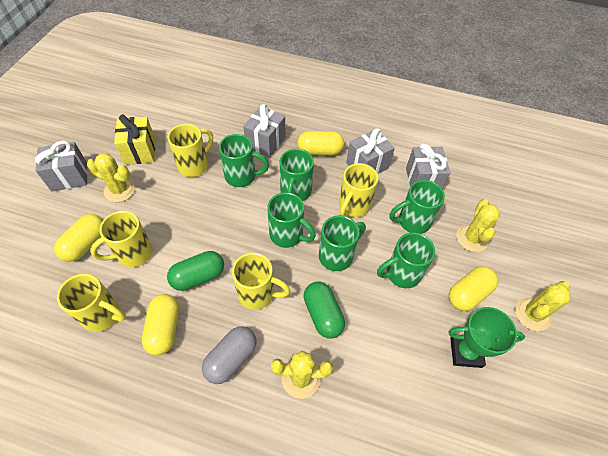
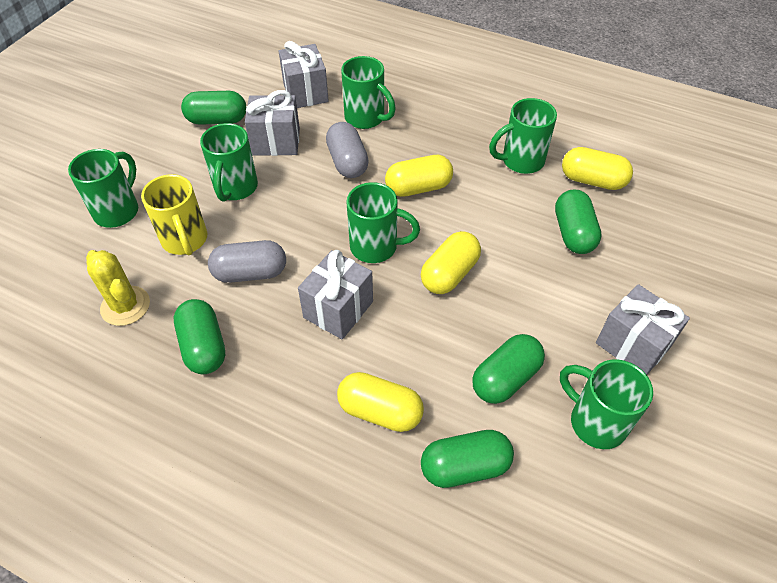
green capsule: 2 -> 5
green trophy: 1 -> 0
grey capsule: 1 -> 2
yellow cactus: 4 -> 1
yellow gift: 1 -> 0
yellow mug: 5 -> 1

